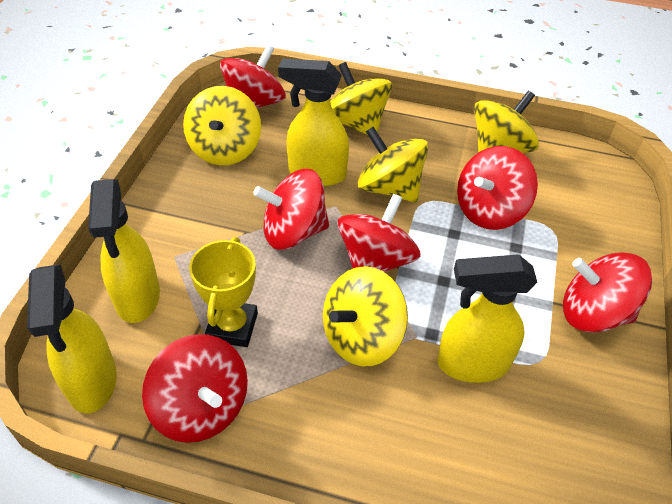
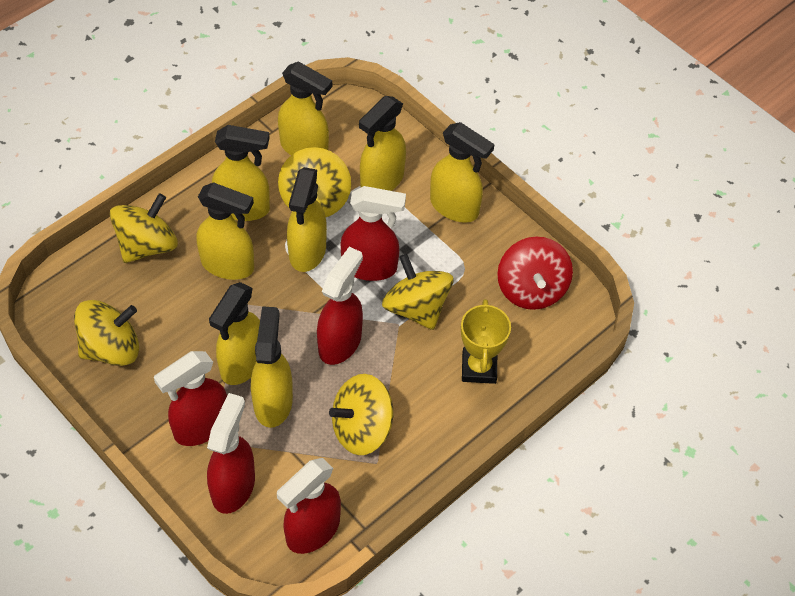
red spinning top: 6 -> 1
red spray bottle: 0 -> 5
yellow spray bottle: 4 -> 8

